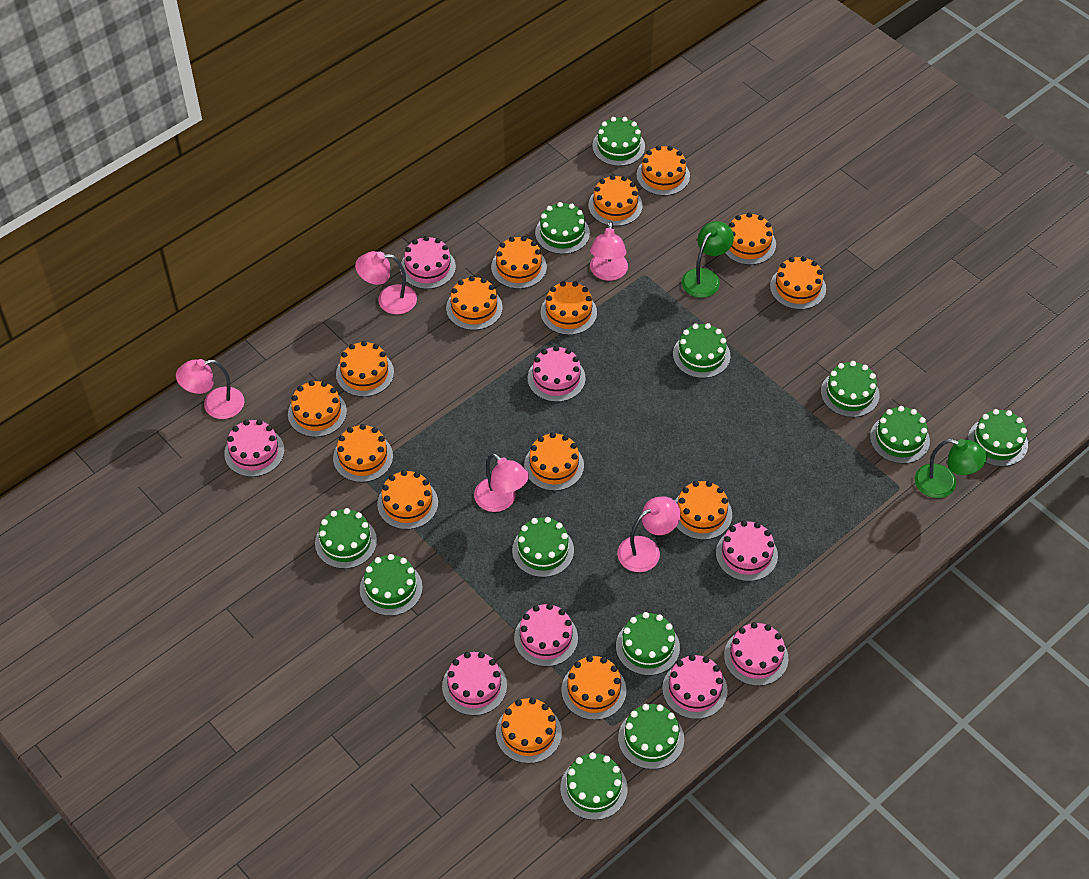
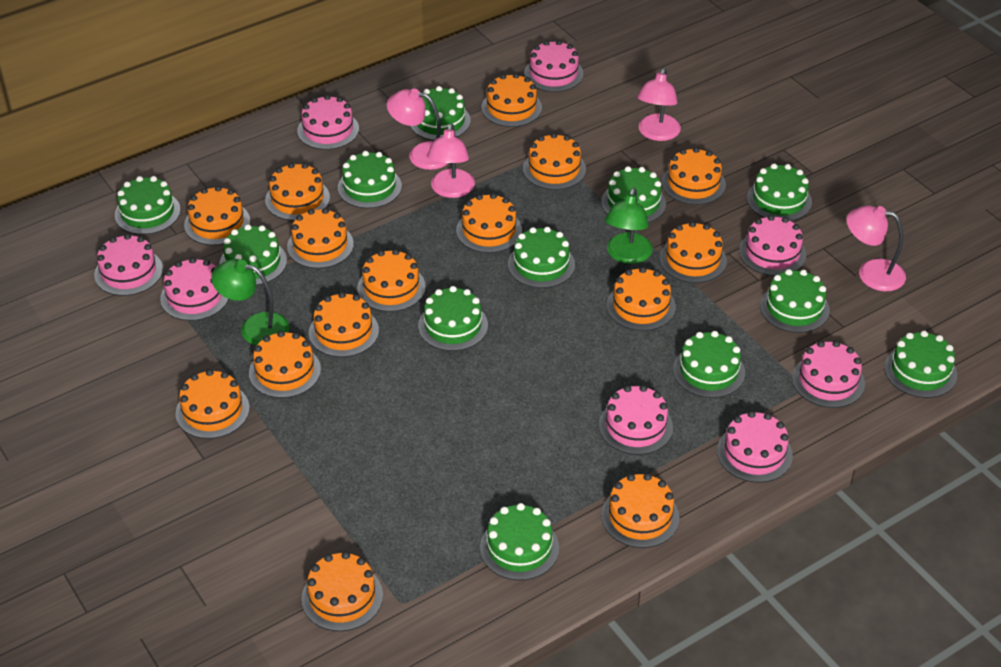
pink lamp: 5 -> 4

